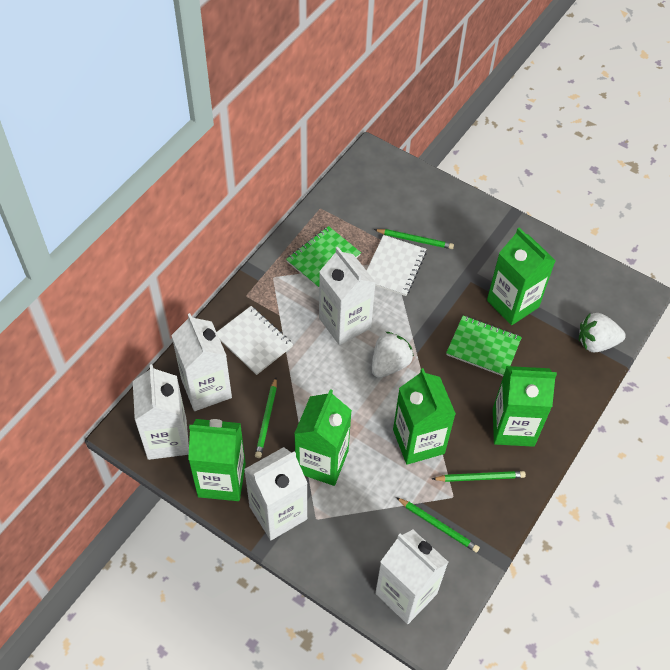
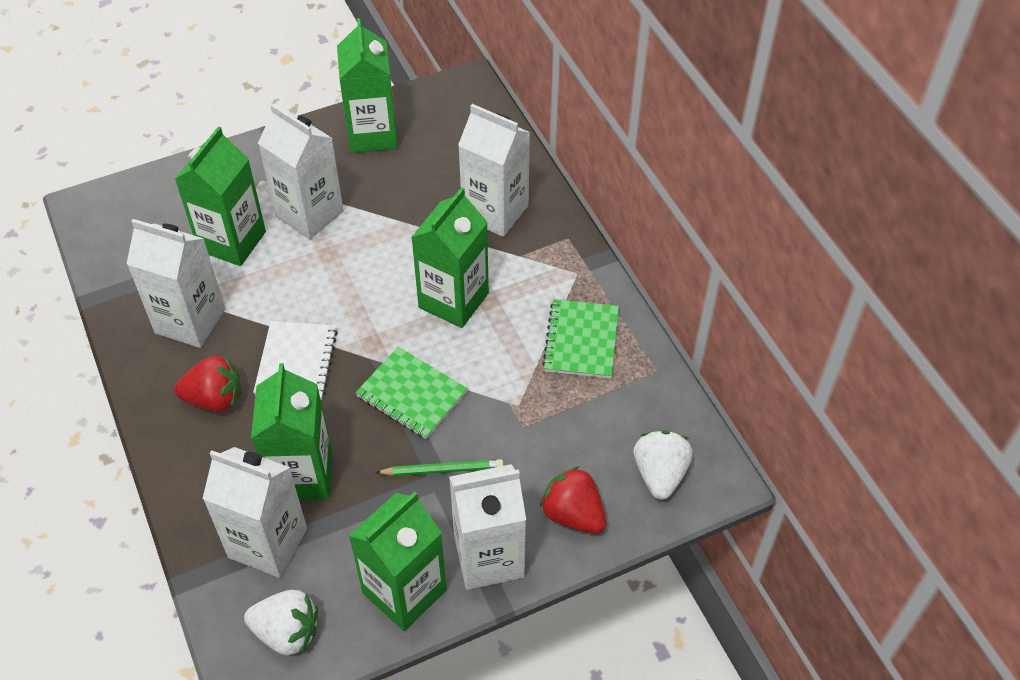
green pencil: 4 -> 1
red strawberry: 0 -> 2
white notebook: 2 -> 1

